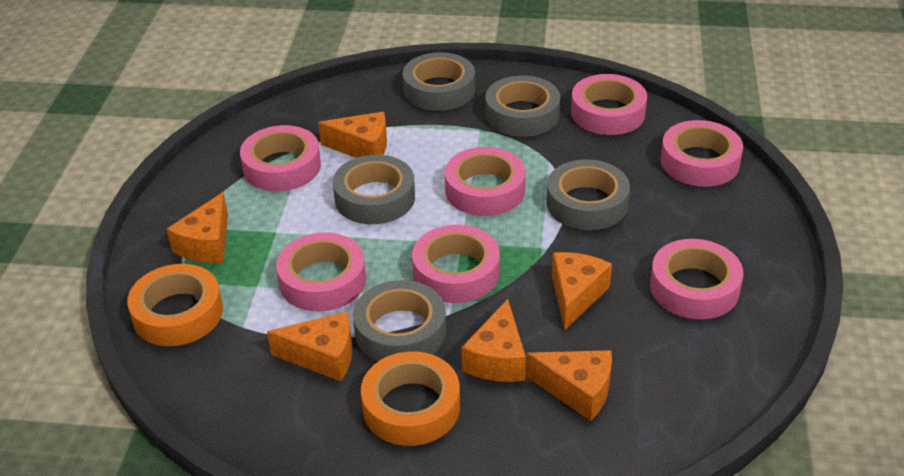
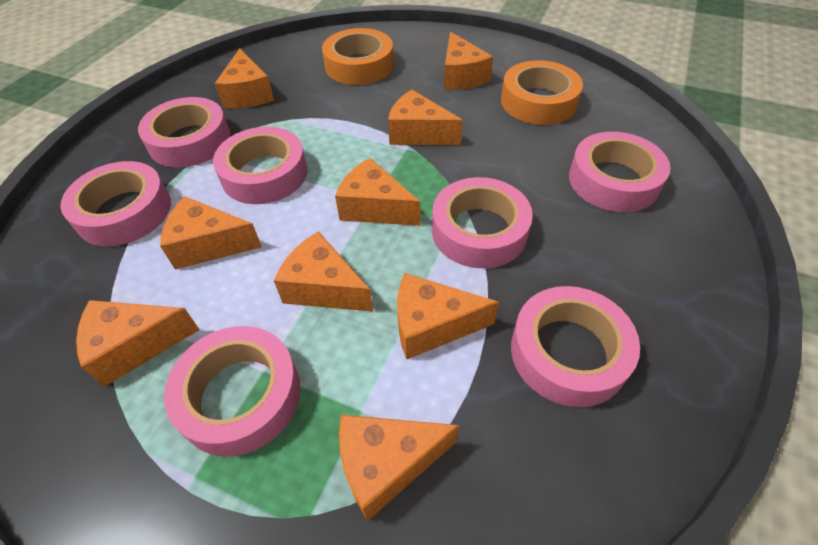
grey tape: 5 -> 0
orange cheese: 6 -> 9

